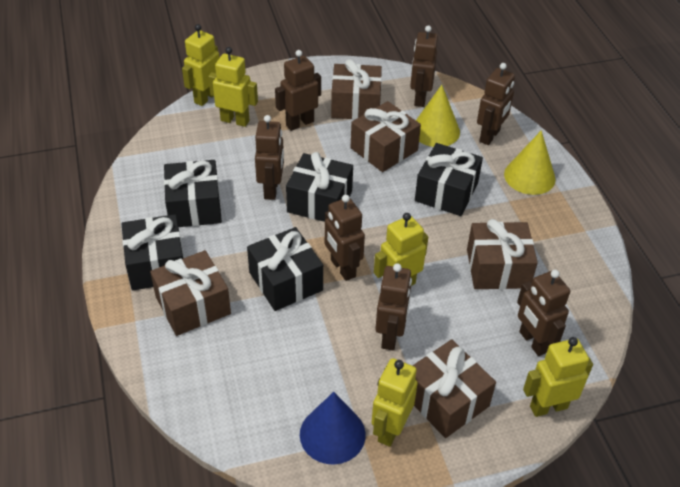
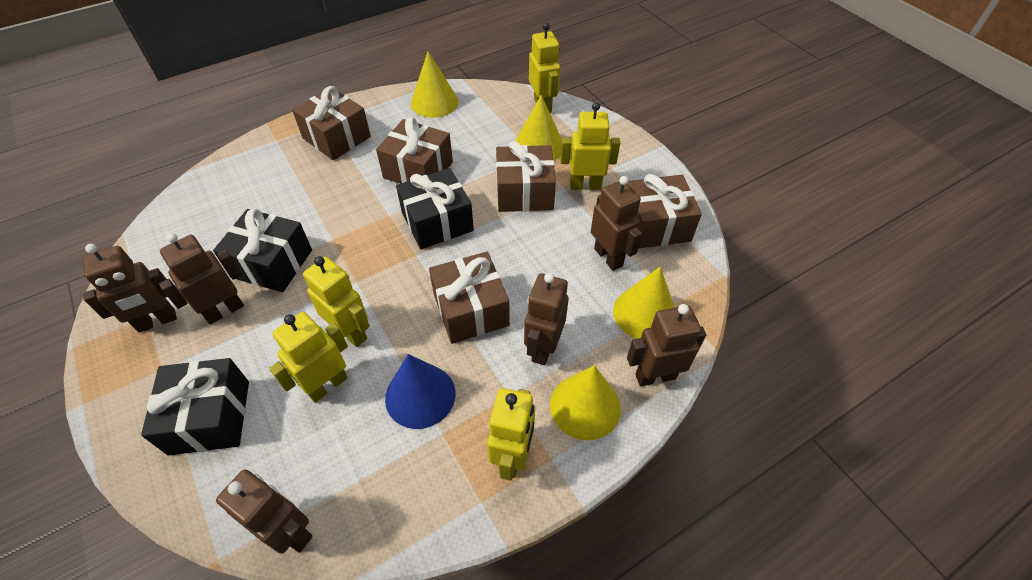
black gift: 5 -> 3
brown robot: 7 -> 6
yellow cone: 2 -> 4

